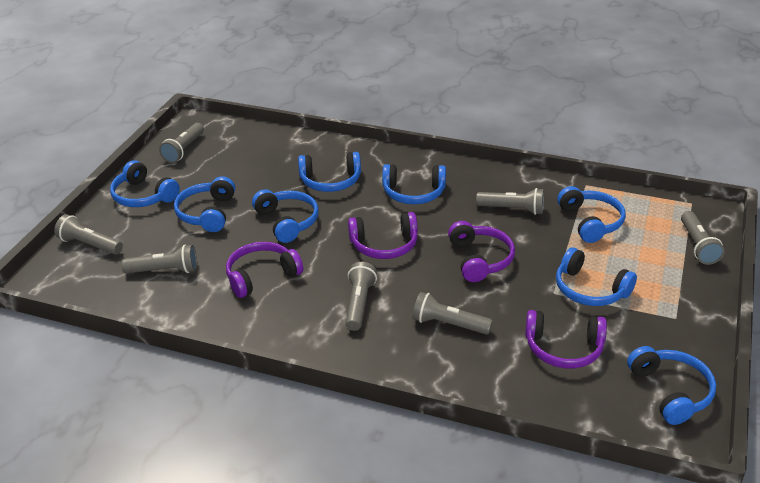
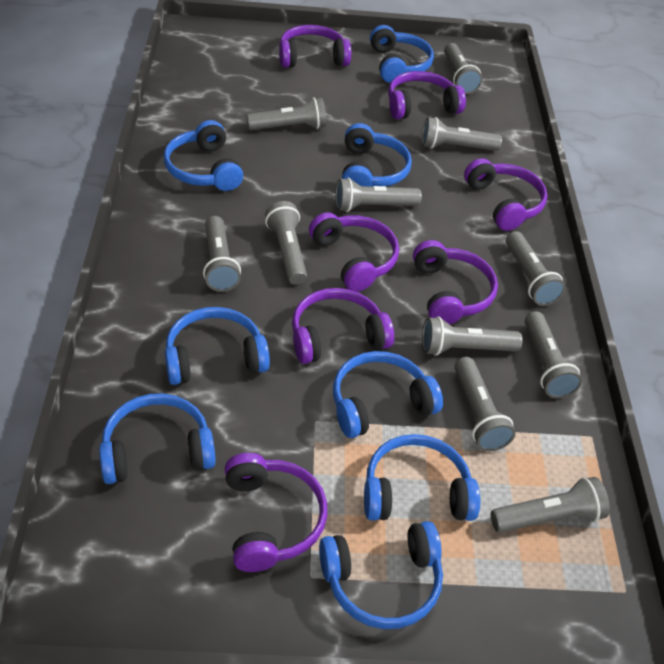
grey flashlight: 7 -> 11
purple headphones: 4 -> 7

